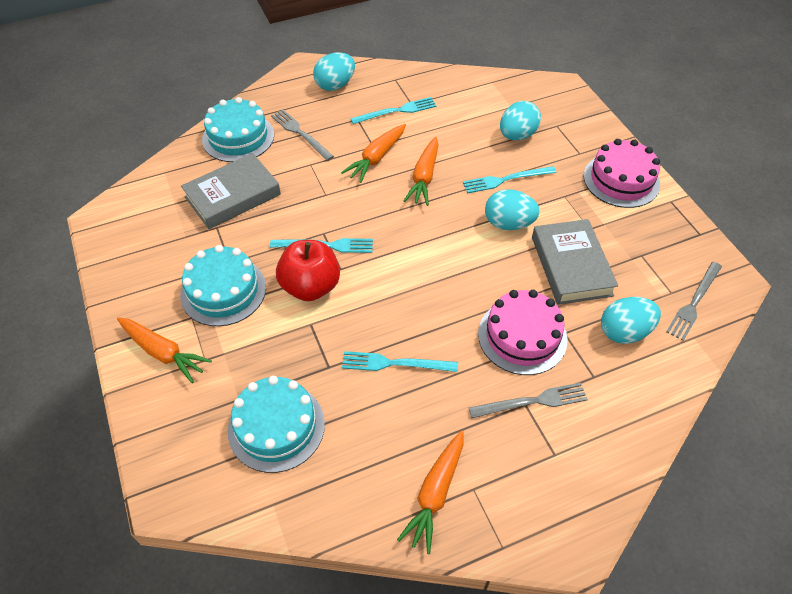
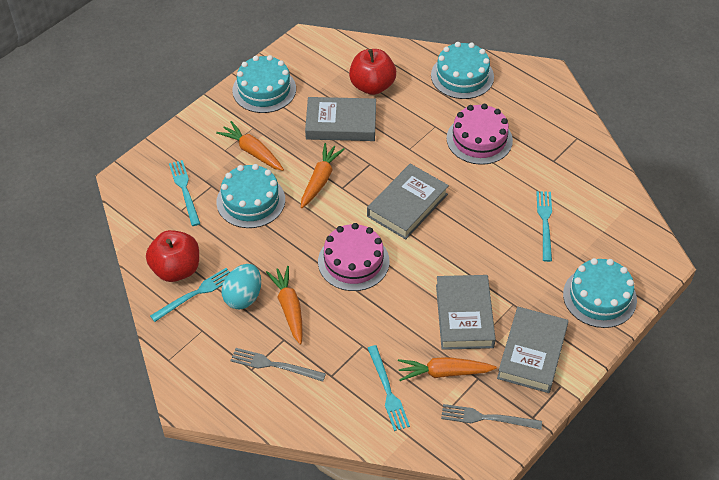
grey book: 2 -> 4
grey fork: 3 -> 2
red apple: 1 -> 2
turquoise cake: 3 -> 4
turquoise egg: 4 -> 1

